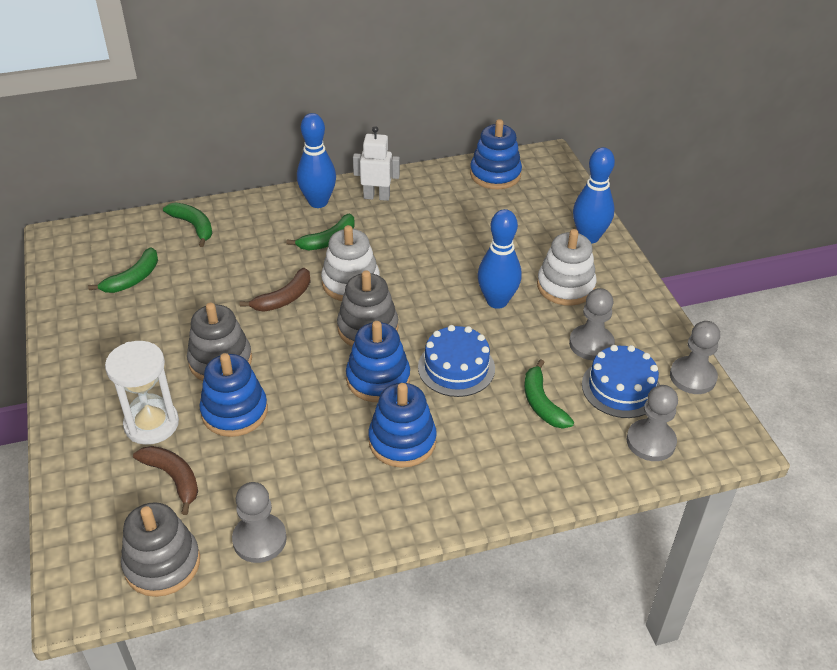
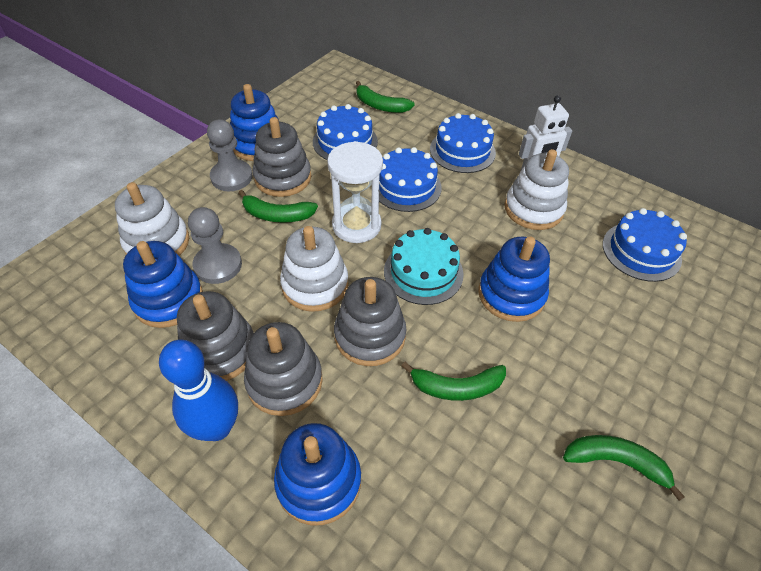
blue bowling pin: 3 -> 1
blue cake: 2 -> 4
brown banana: 2 -> 0
grey pawn: 4 -> 2
grey stacking toy: 3 -> 4
turquoise cake: 0 -> 1
white stacking toy: 2 -> 3

